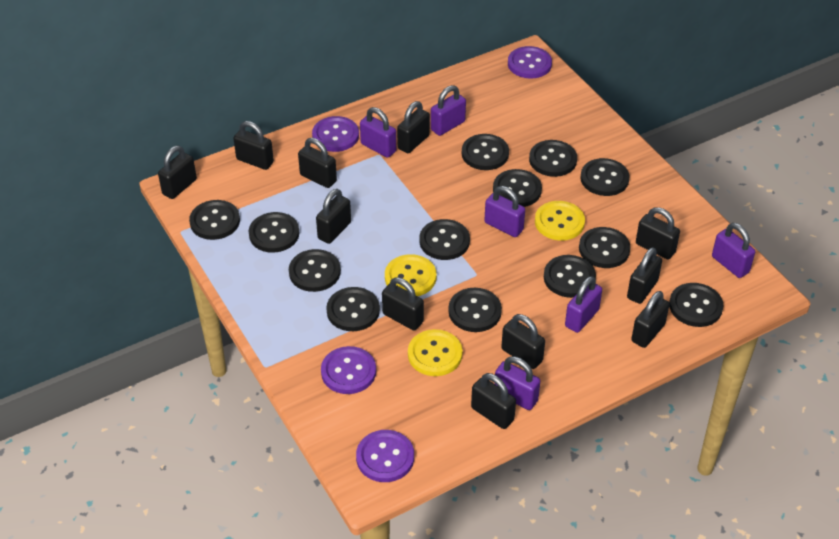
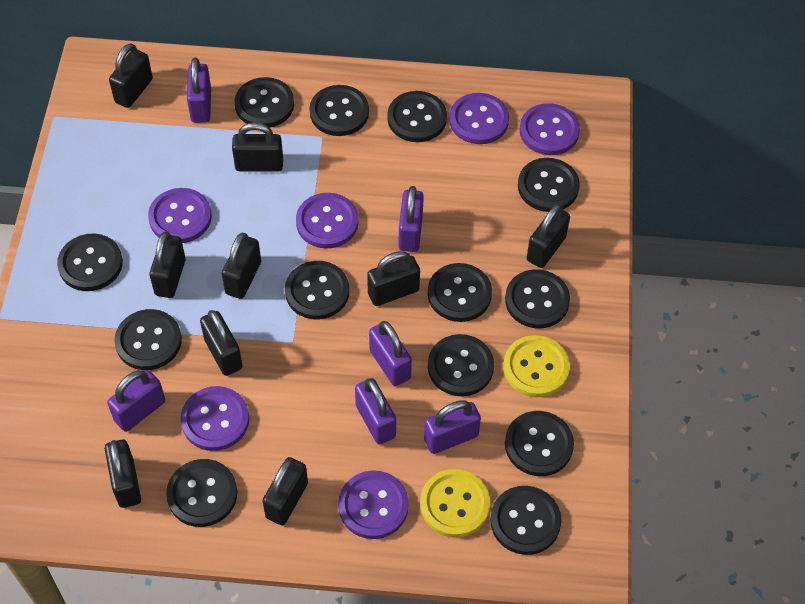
black padlock: 11 -> 9
purple button: 4 -> 6
yellow button: 3 -> 2

